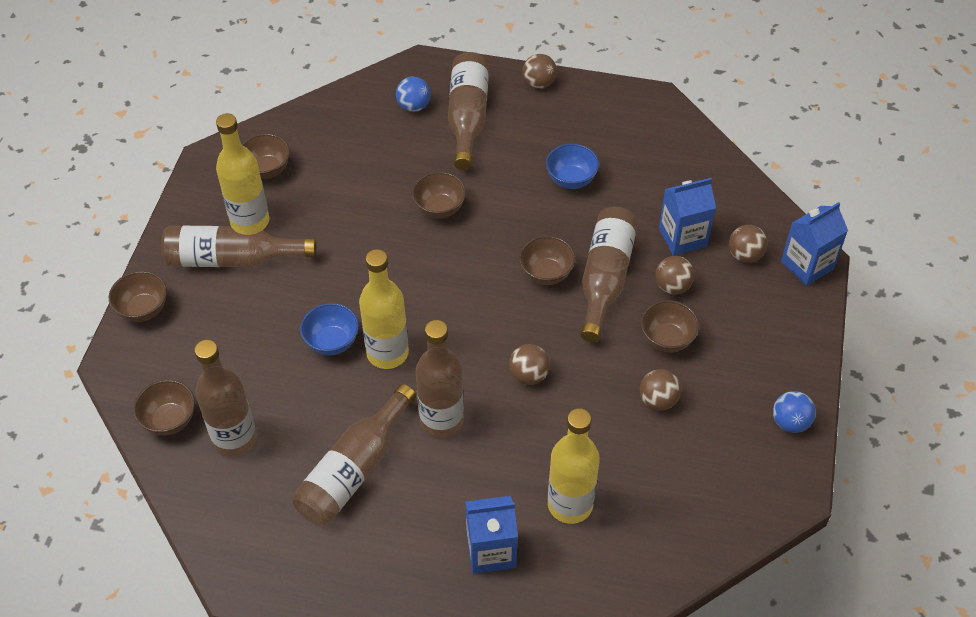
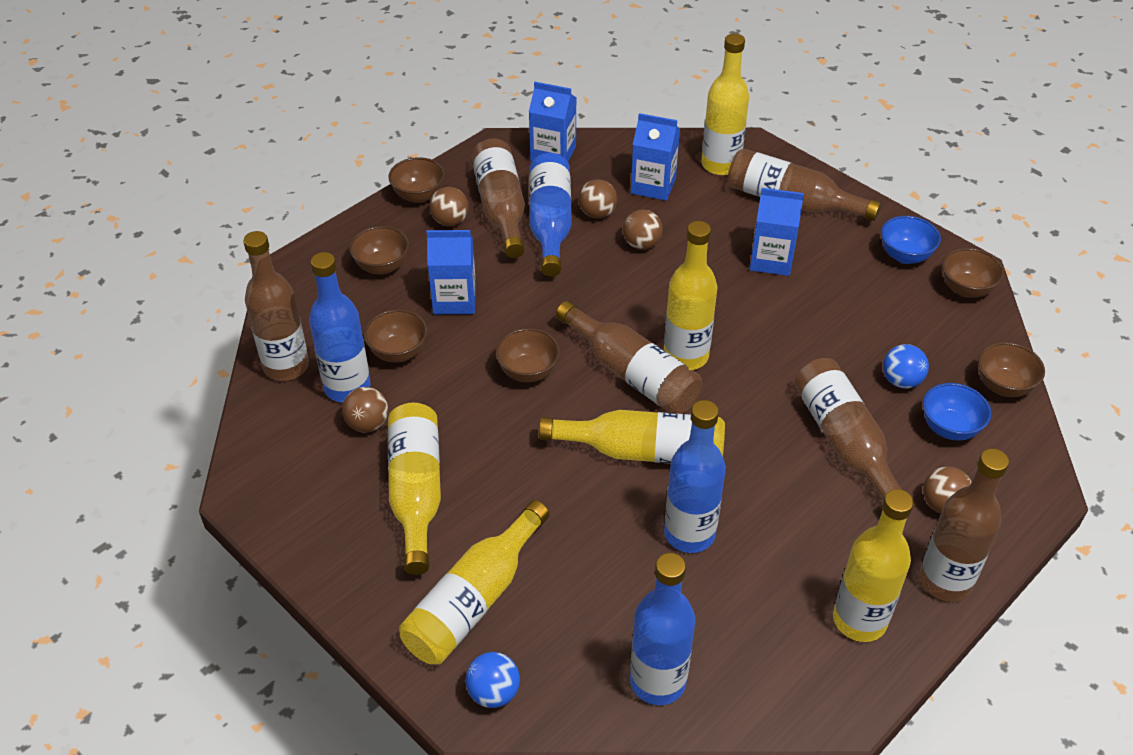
blue bottle: 0 -> 4
blue carton: 3 -> 4
yellow bottle: 3 -> 6

